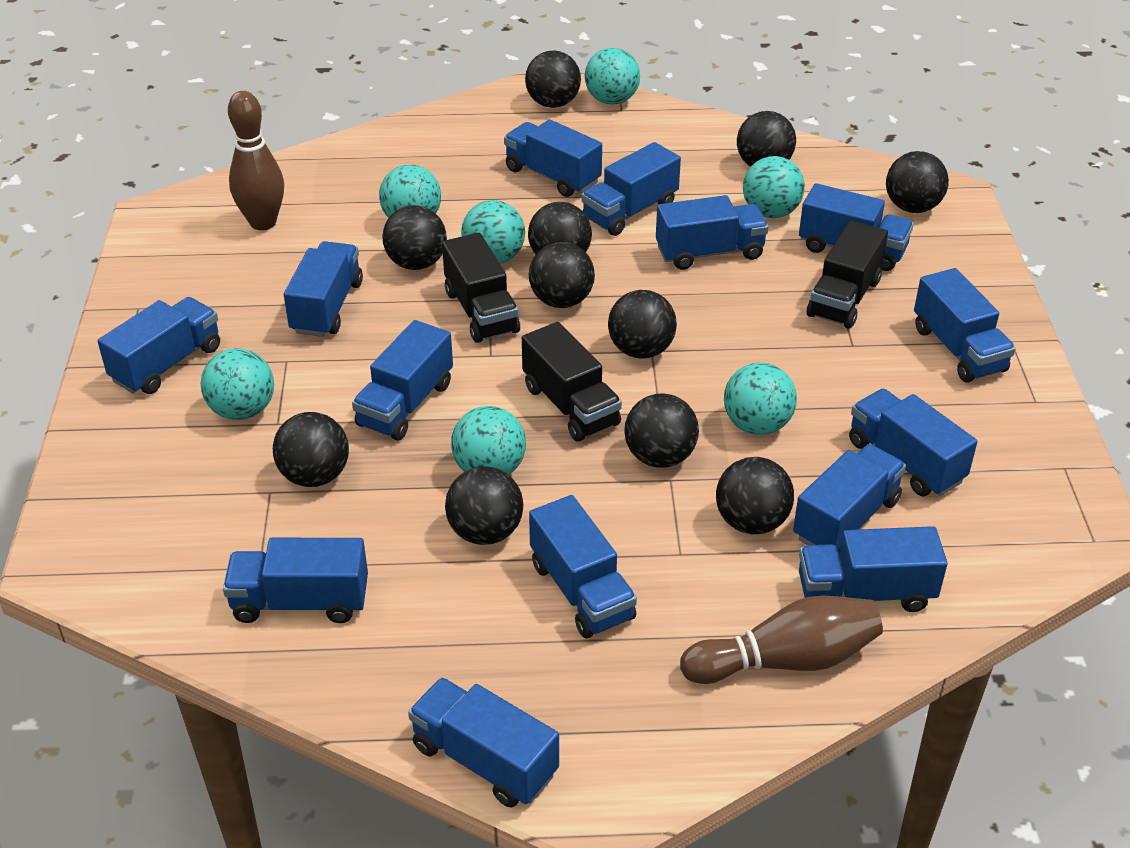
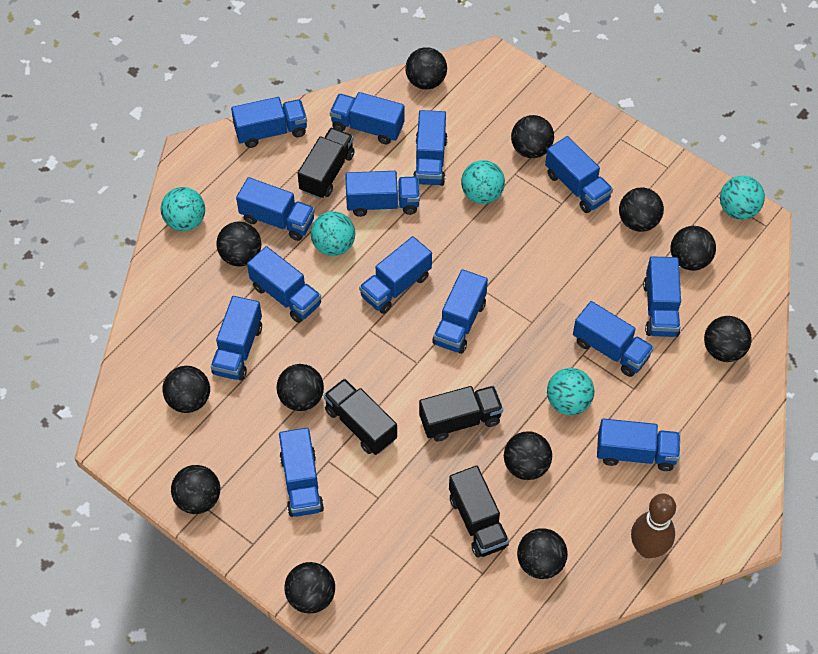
black ball: 11 -> 12
black truck: 3 -> 4
brown bowling pin: 2 -> 1
turquoise ball: 7 -> 5

